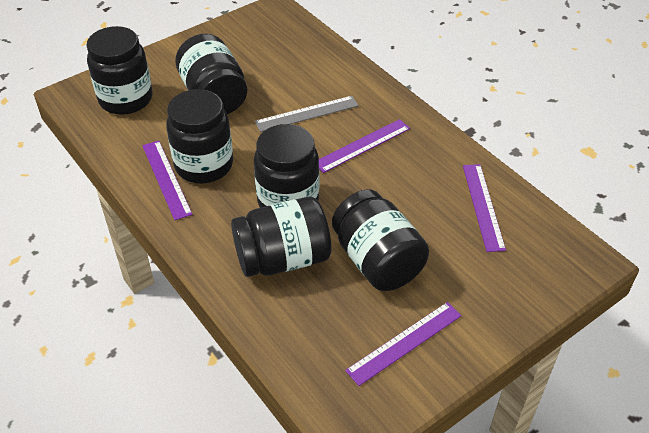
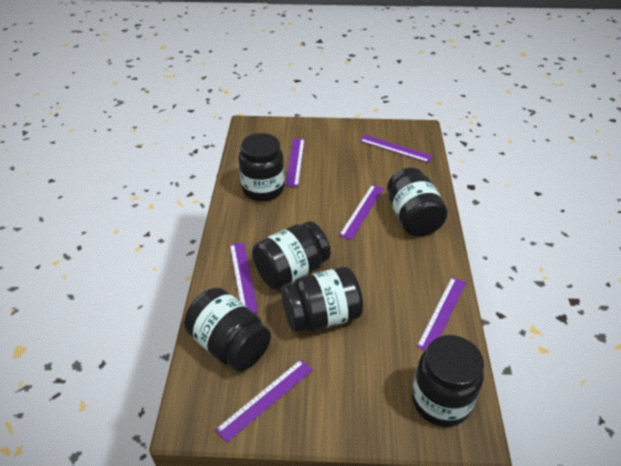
grey ruler: 1 -> 0
purple ruler: 4 -> 6

